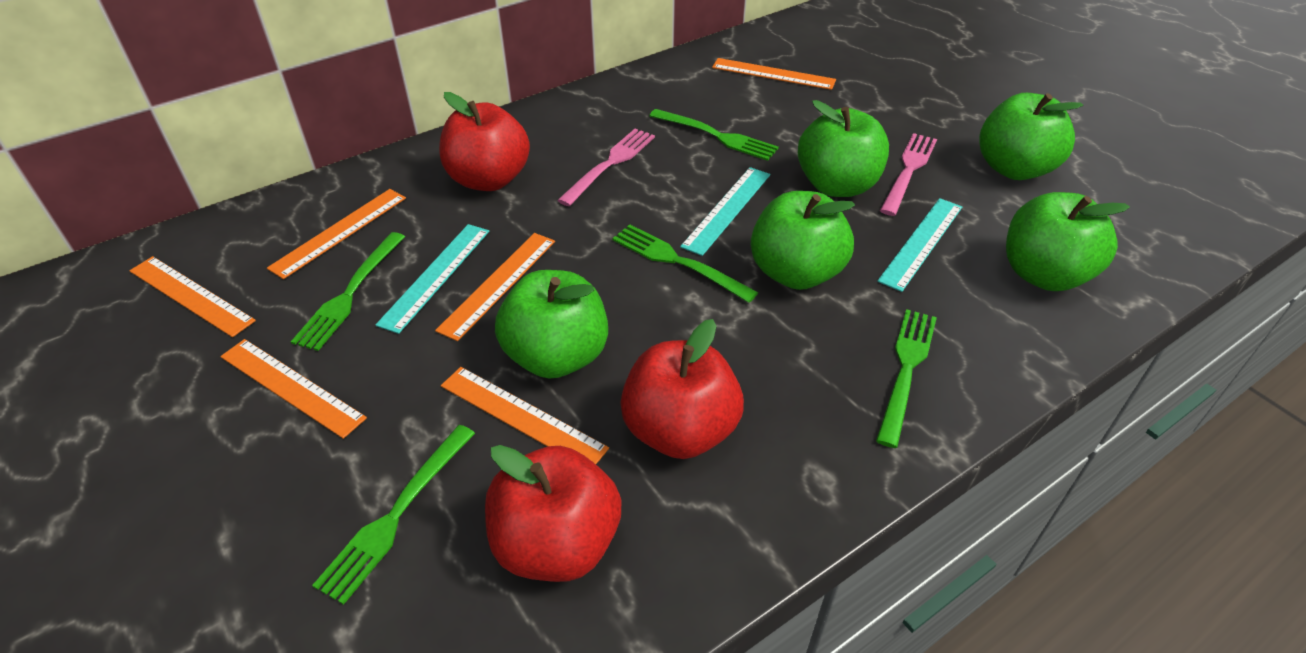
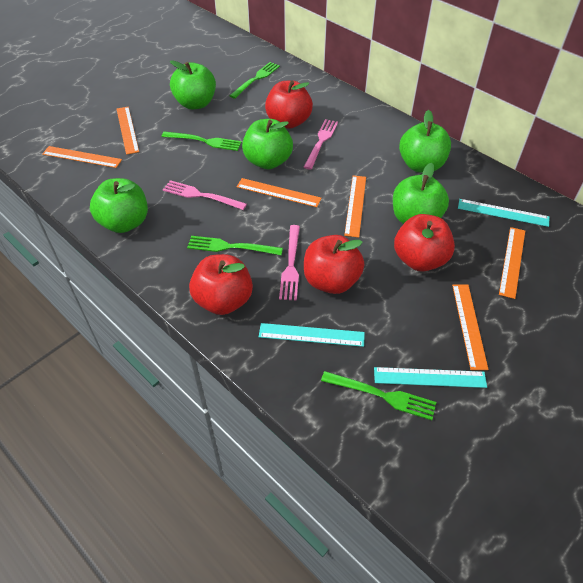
green fork: 5 -> 4
pink fork: 2 -> 3
red apple: 3 -> 4

